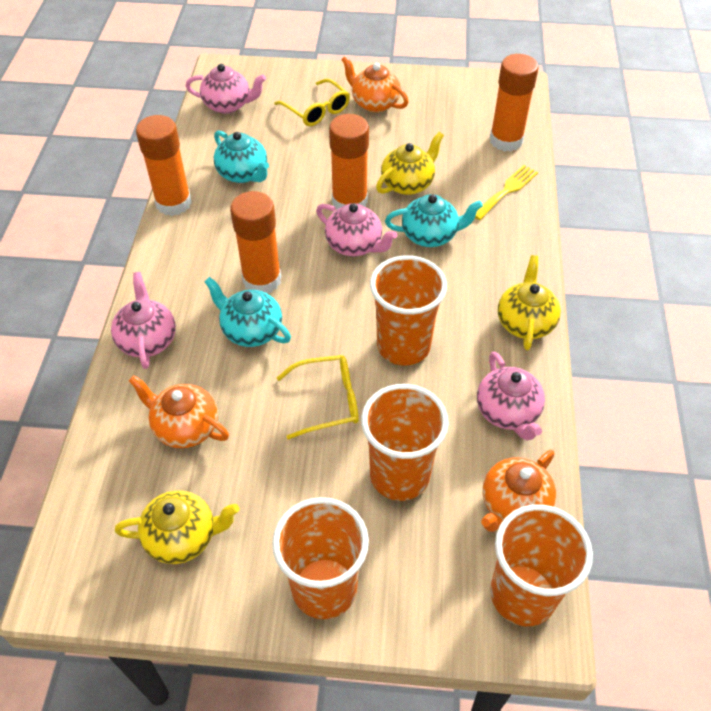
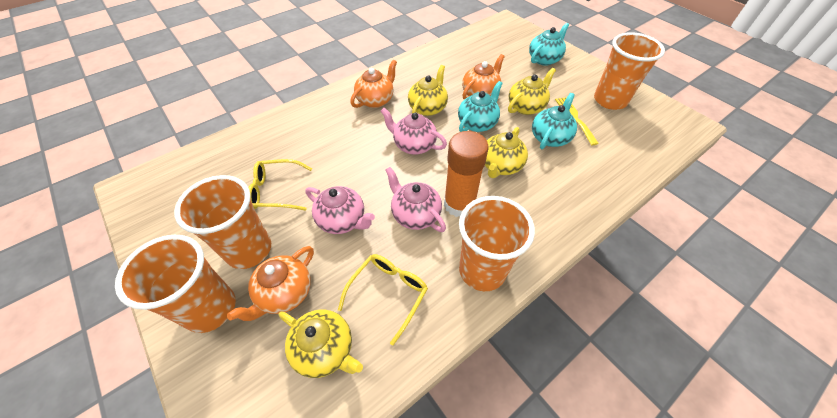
orange glue stick: 4 -> 1
pink teapot: 4 -> 3
yellow teapot: 3 -> 4

